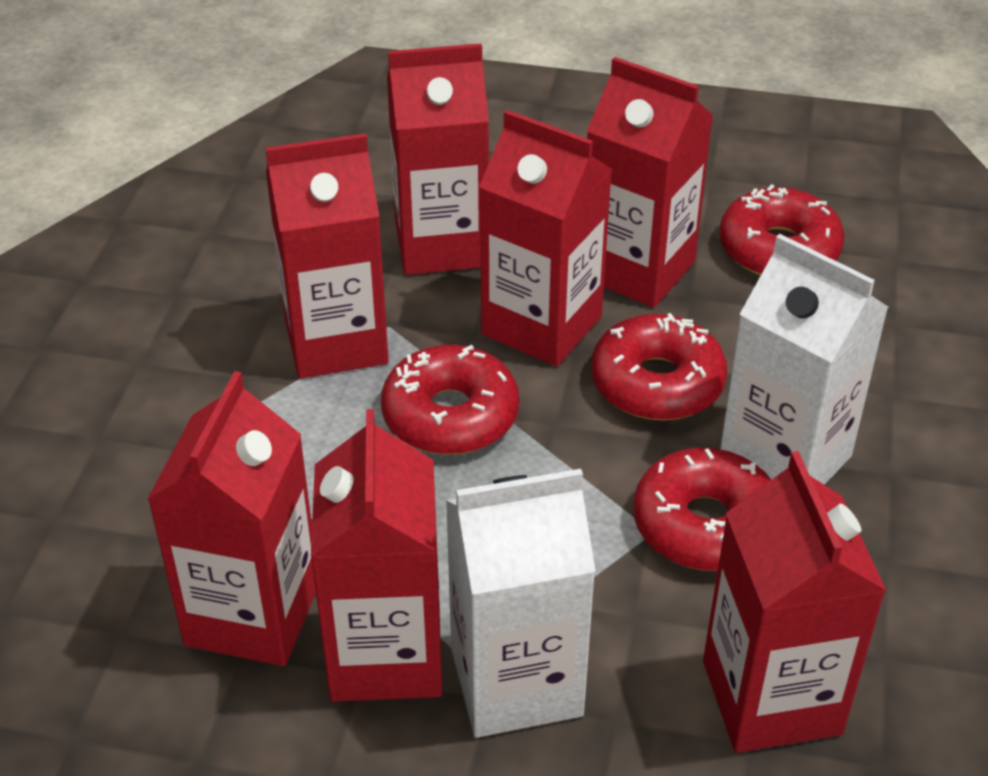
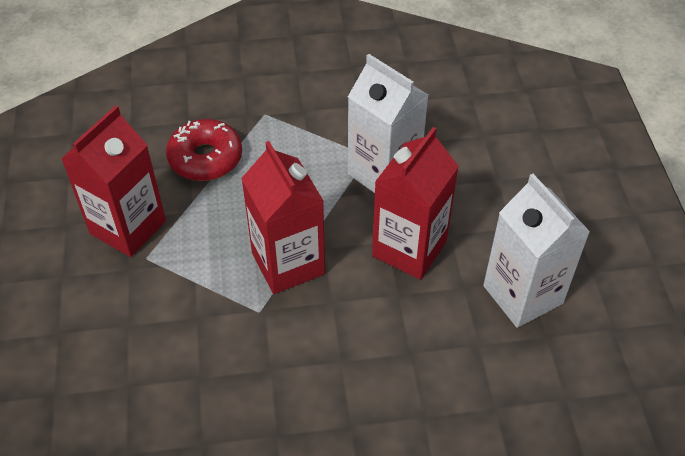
red carton: 7 -> 3
red donut: 4 -> 1

